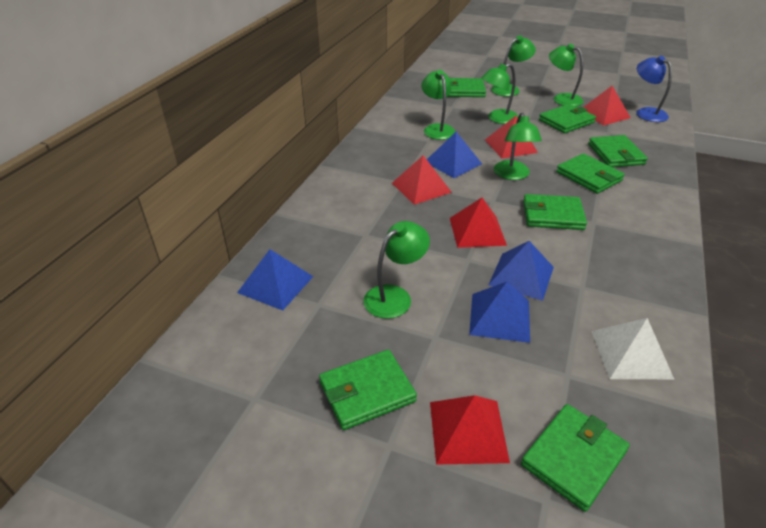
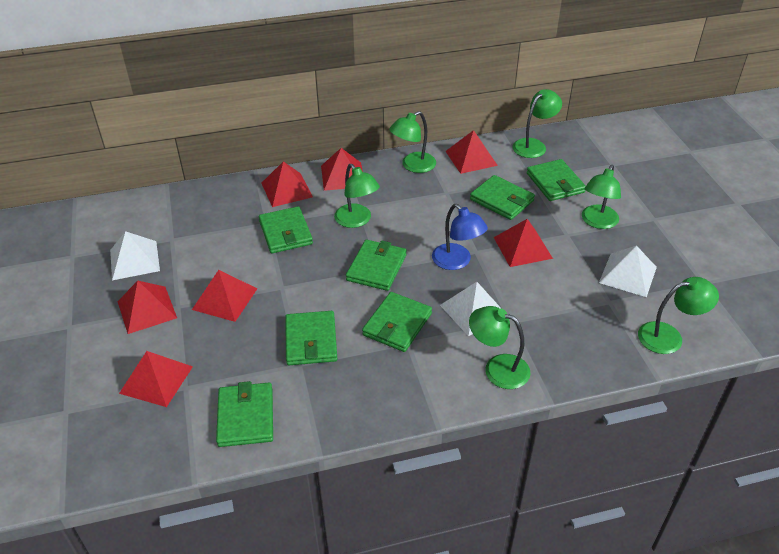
blue pyramid: 4 -> 0
red pyramid: 5 -> 7
white pyramid: 1 -> 3

